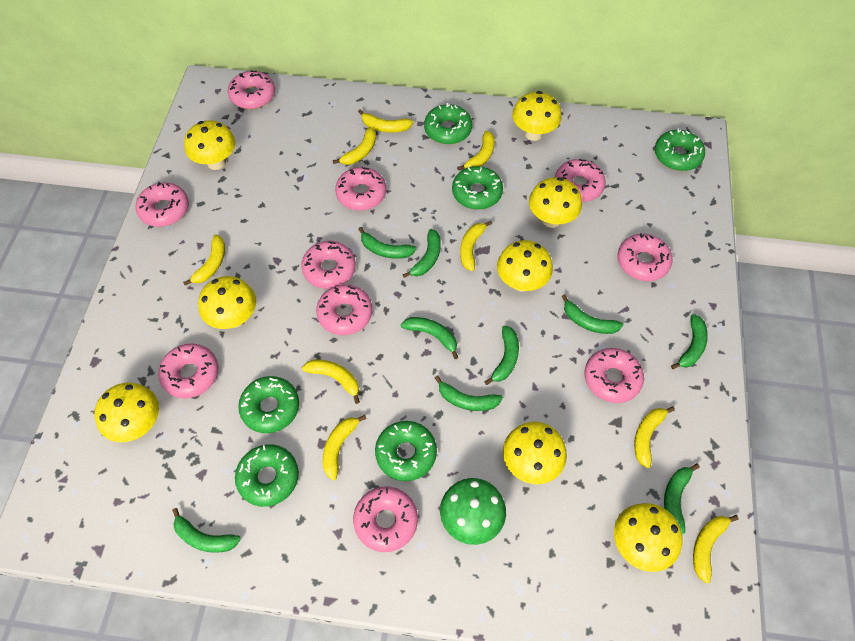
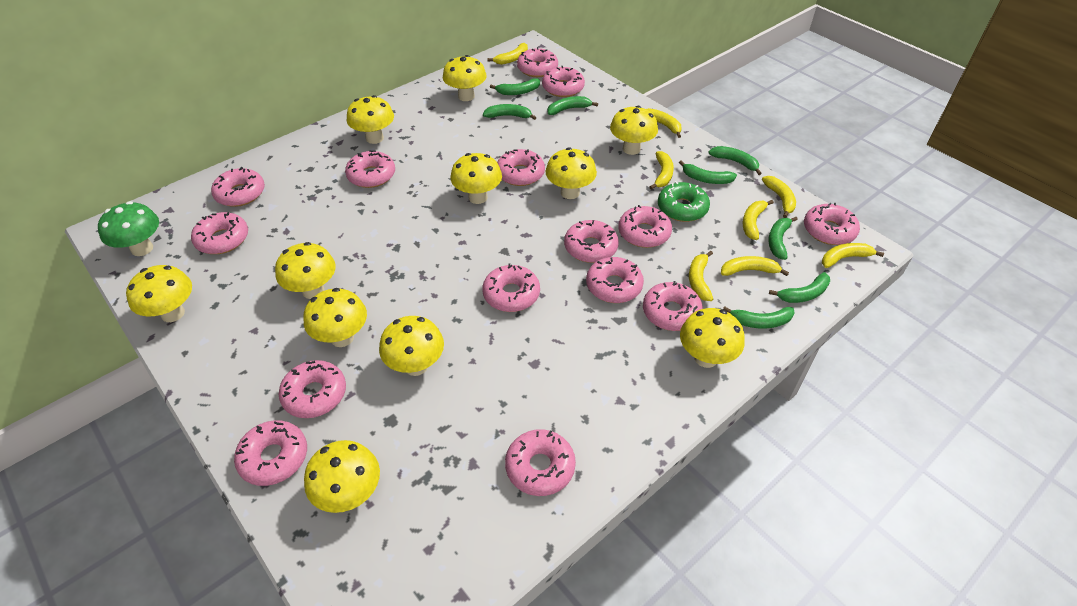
green banana: 9 -> 8
green donut: 6 -> 1
pink donut: 10 -> 15
yellow banana: 9 -> 8
yellow mushroom: 8 -> 11

